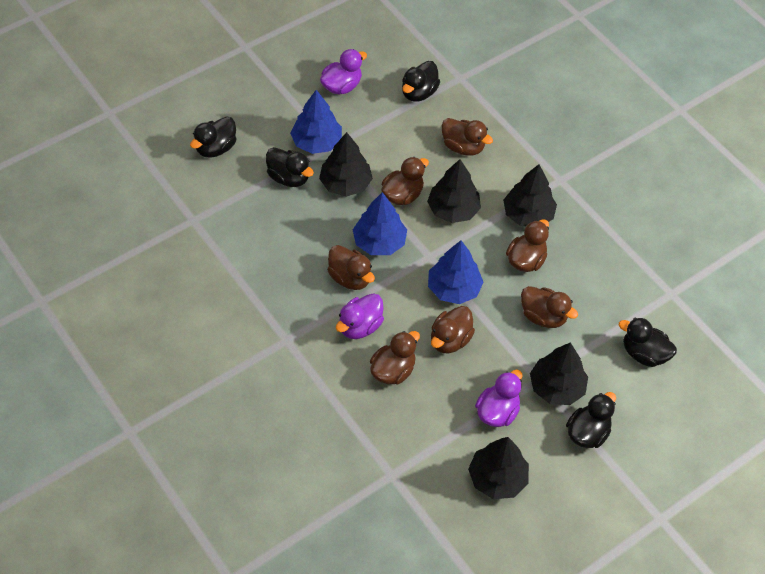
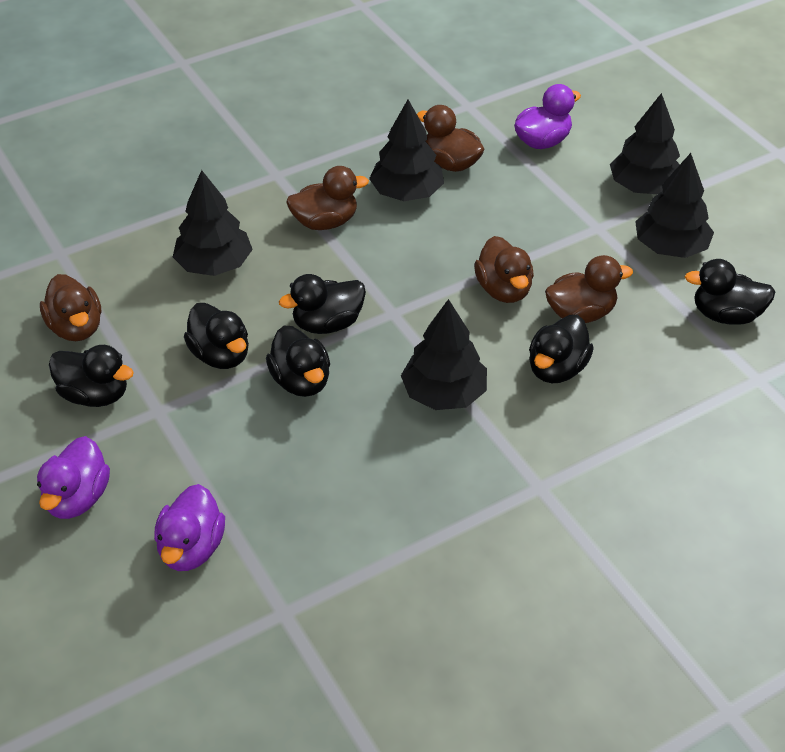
black duck: 5 -> 6
blue tree: 3 -> 0
brown duck: 7 -> 5

